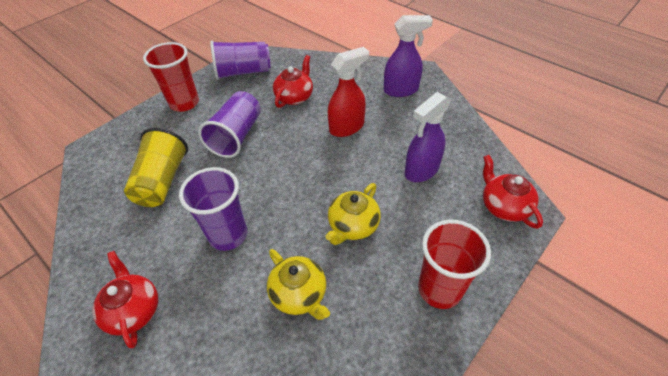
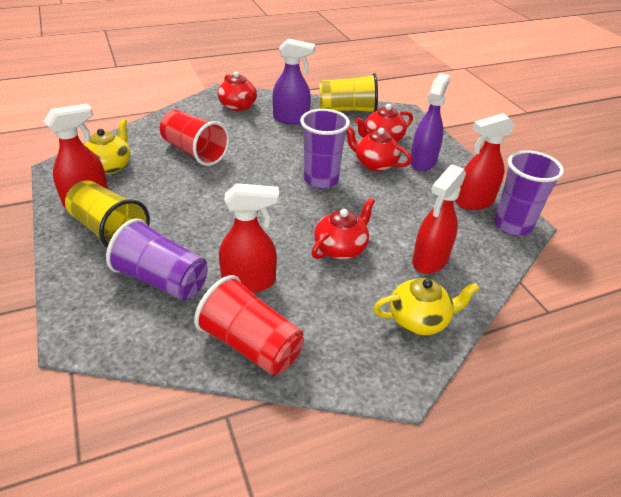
red spray bottle: 1 -> 4
red teapot: 3 -> 4
yellow cup: 1 -> 2

